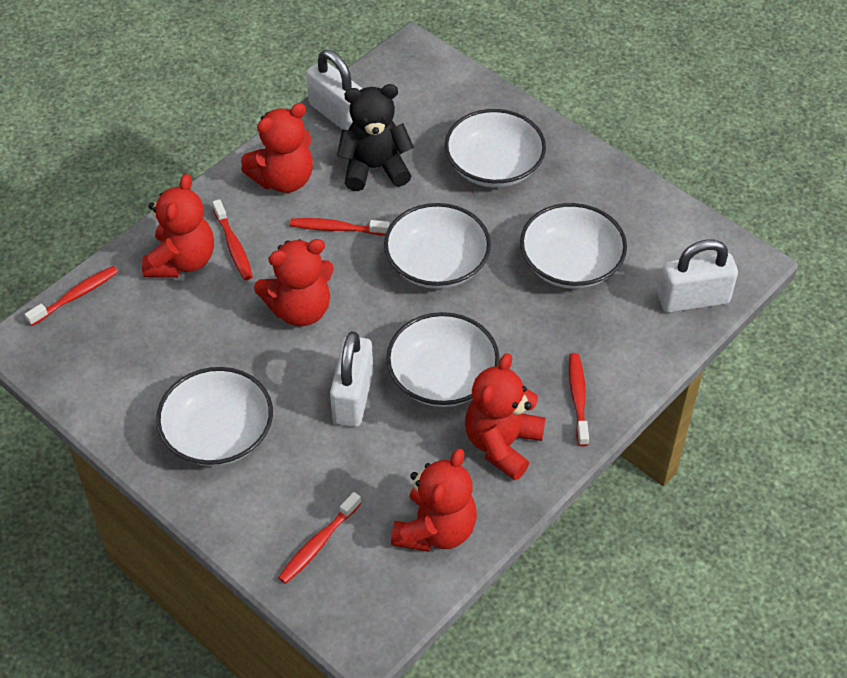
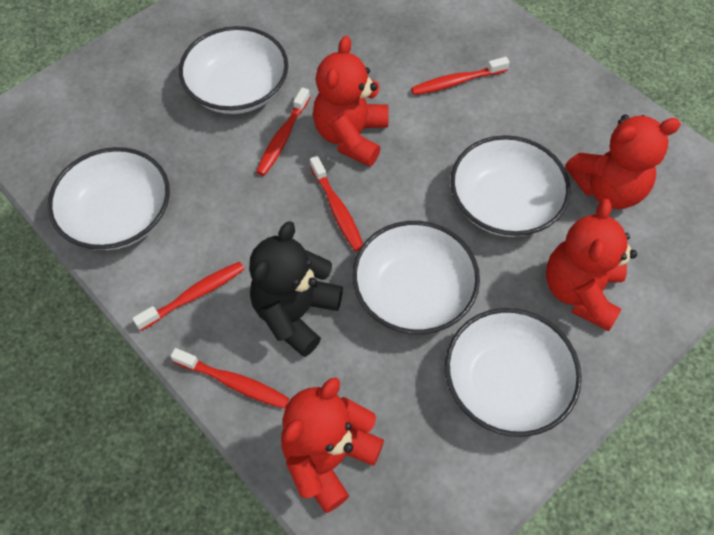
red teddy bear: 5 -> 4
white padlock: 3 -> 0

